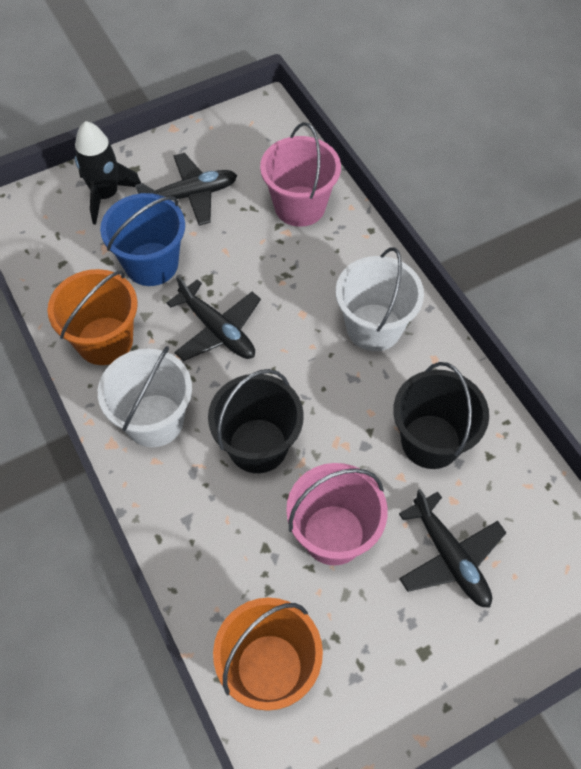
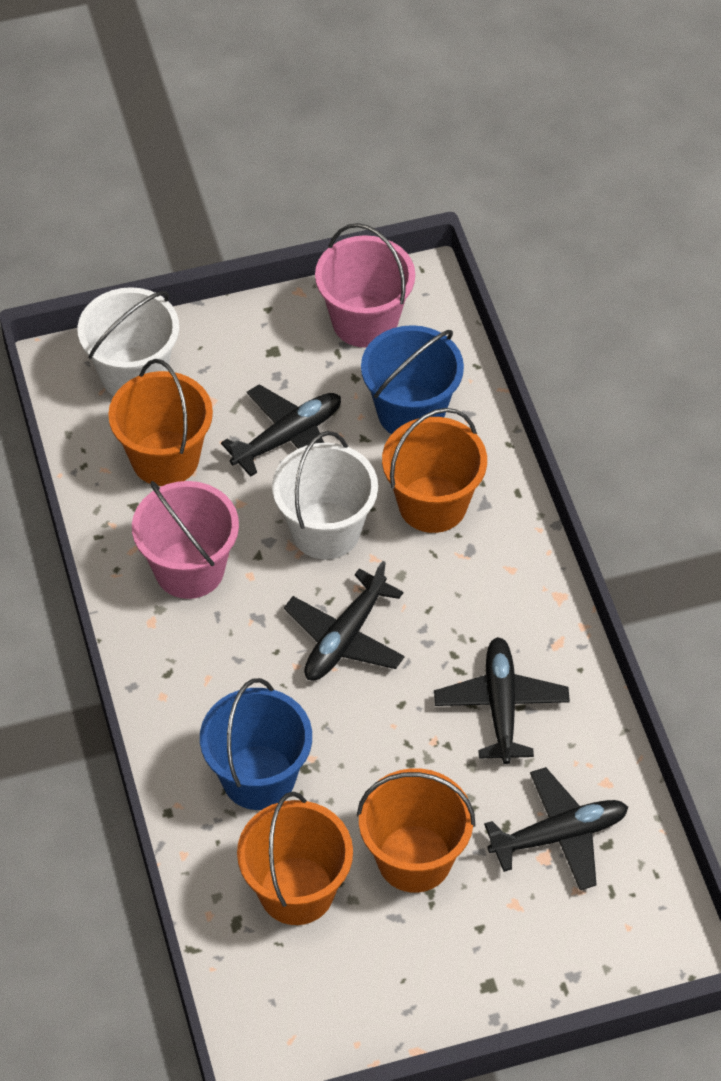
black bucket: 2 -> 0
black plane: 3 -> 4
black rocket: 1 -> 0
blue bucket: 1 -> 2
orange bucket: 2 -> 4

